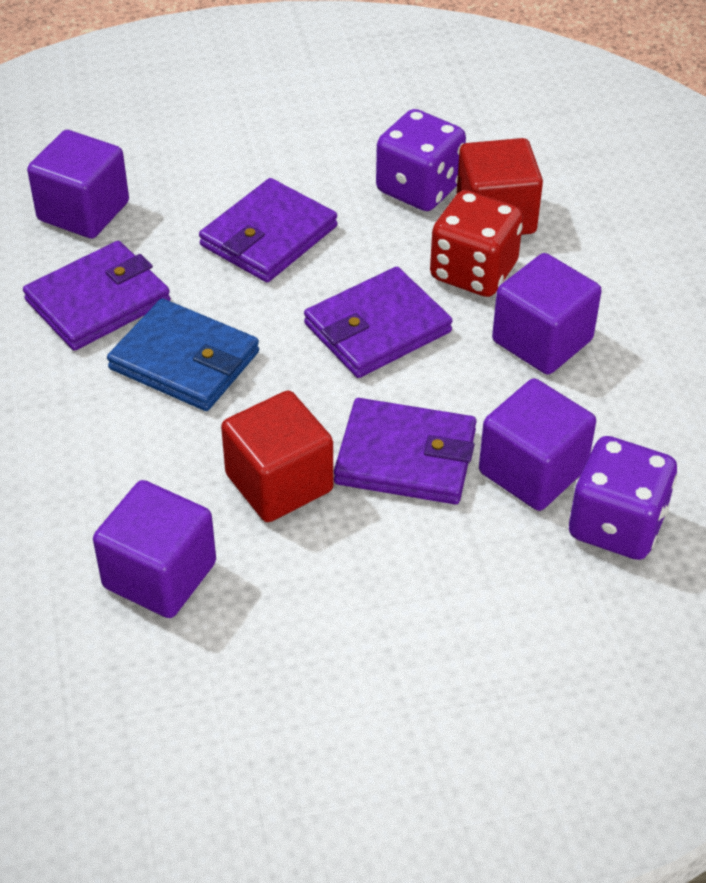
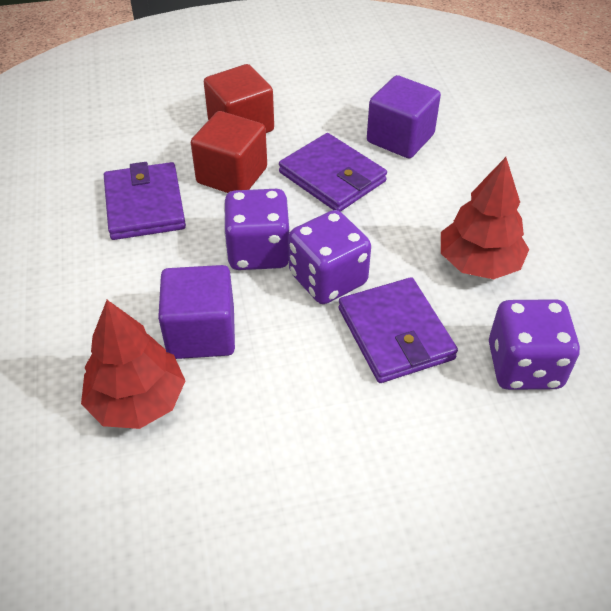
blue wallet: 1 -> 0
purple cube: 4 -> 2
purple dice: 2 -> 3
purple wallet: 4 -> 3
red dice: 1 -> 0
red tree: 0 -> 2

